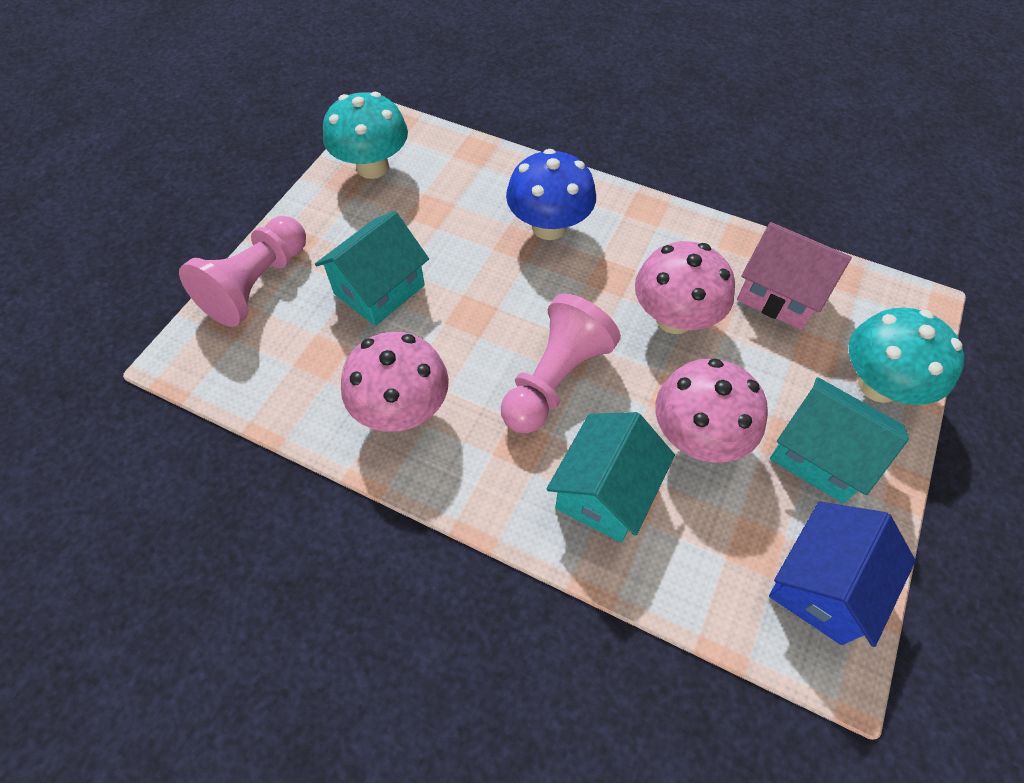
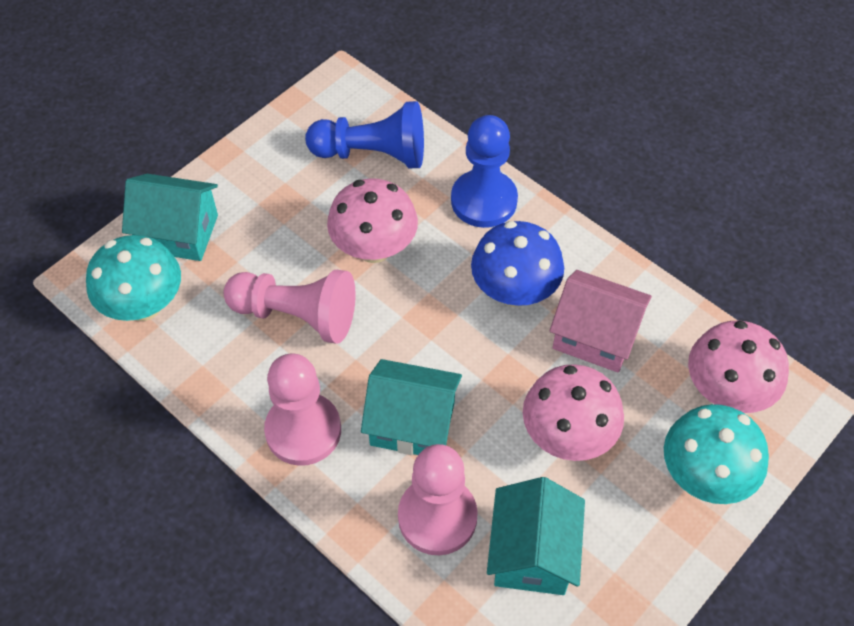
blue house: 1 -> 0
blue pawn: 0 -> 2
pink pawn: 2 -> 3

